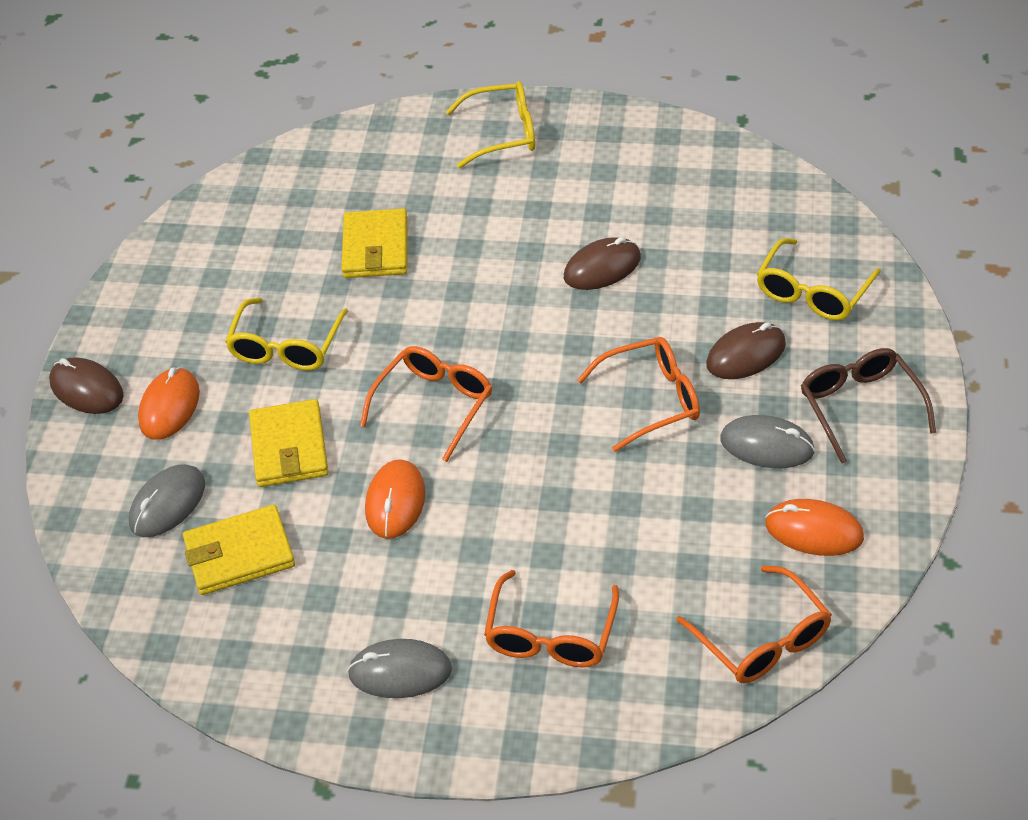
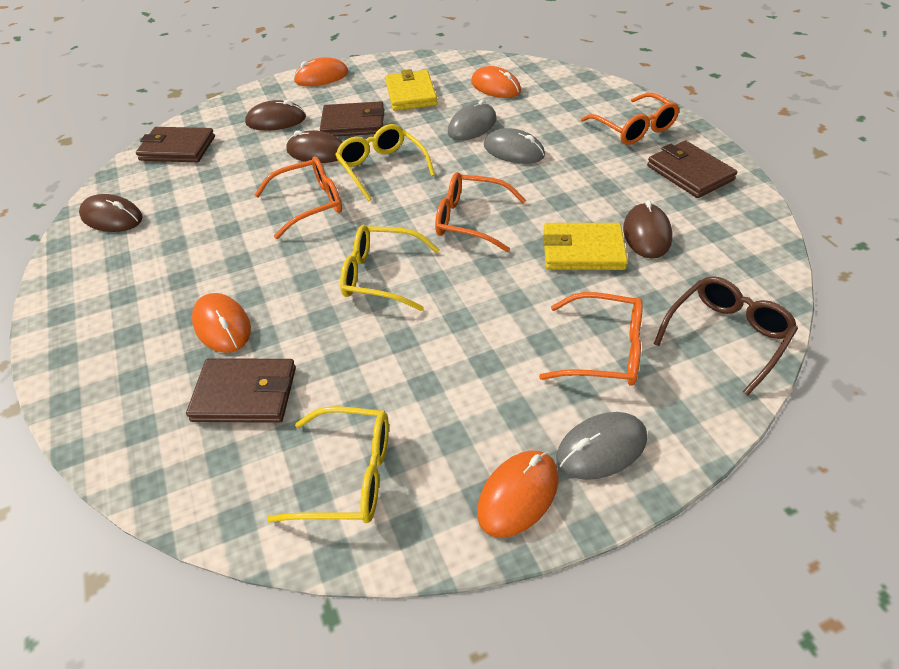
brown mouse: 3 -> 4
brown wallet: 0 -> 4
orange mouse: 3 -> 4
yellow wallet: 3 -> 2

